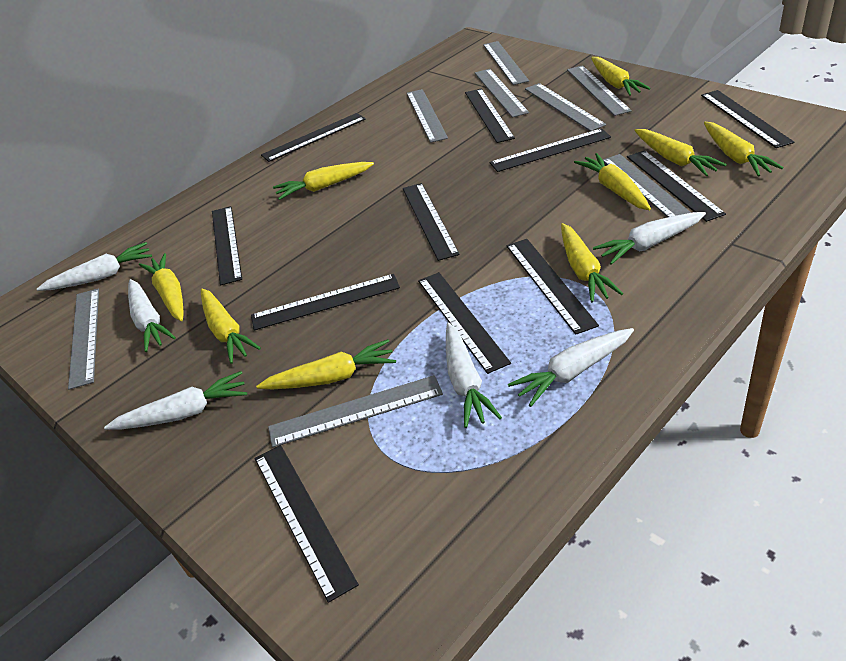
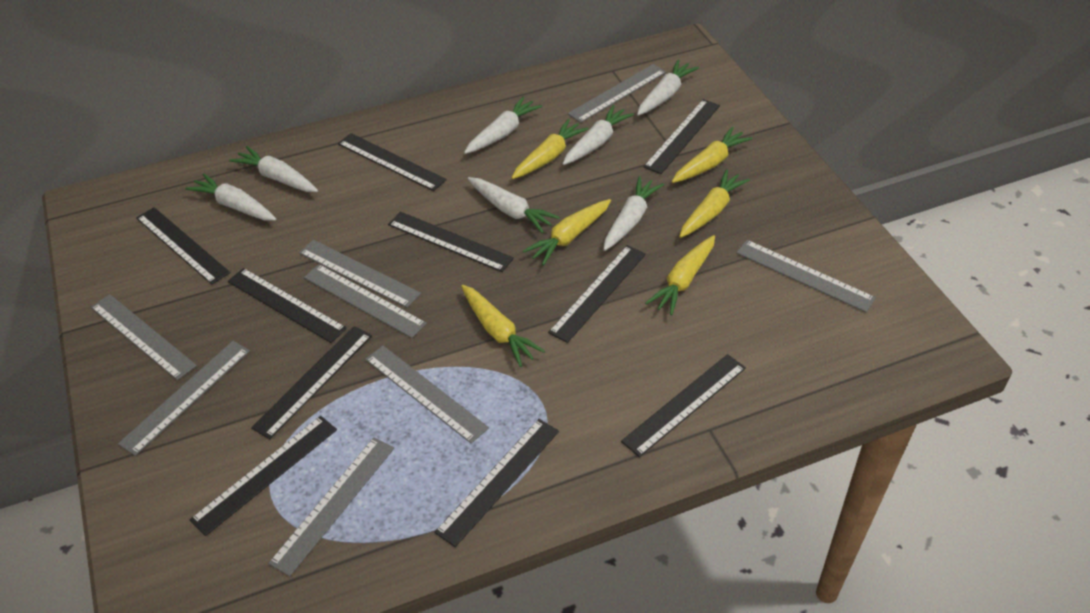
black ruler: 11 -> 10
white carrot: 6 -> 7
yellow carrot: 9 -> 6

